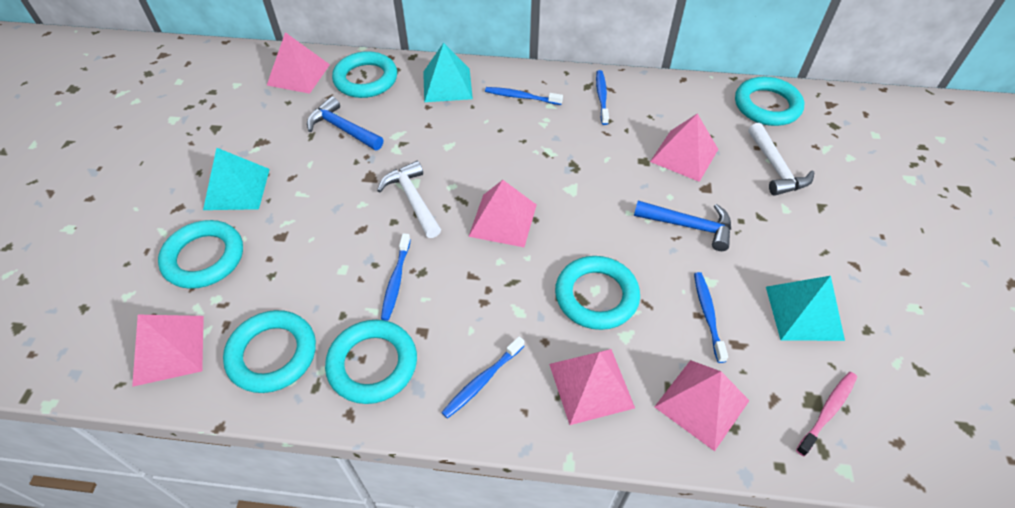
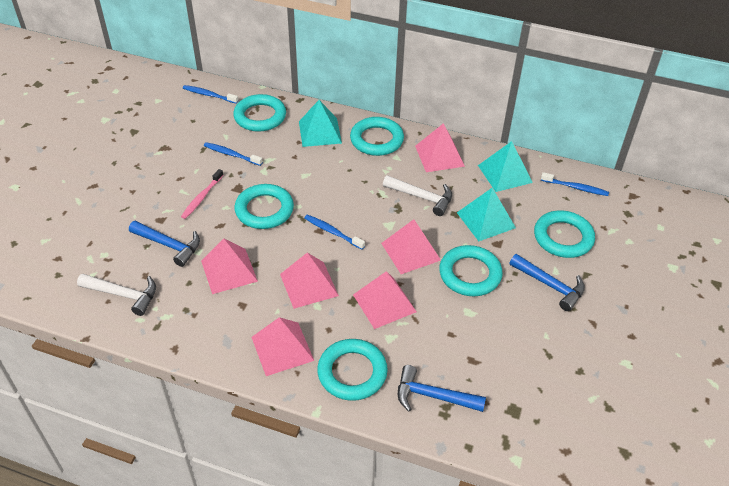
blue hammer: 2 -> 3
blue toothbrush: 5 -> 4

